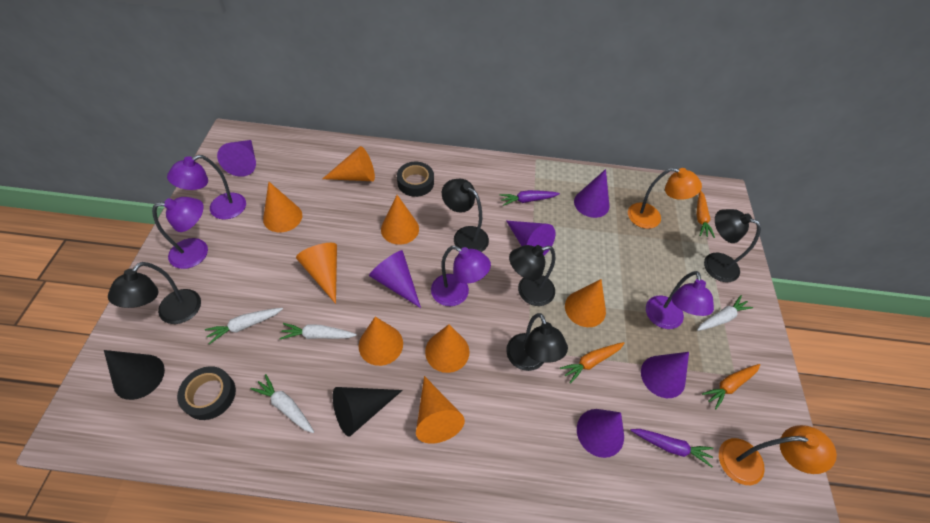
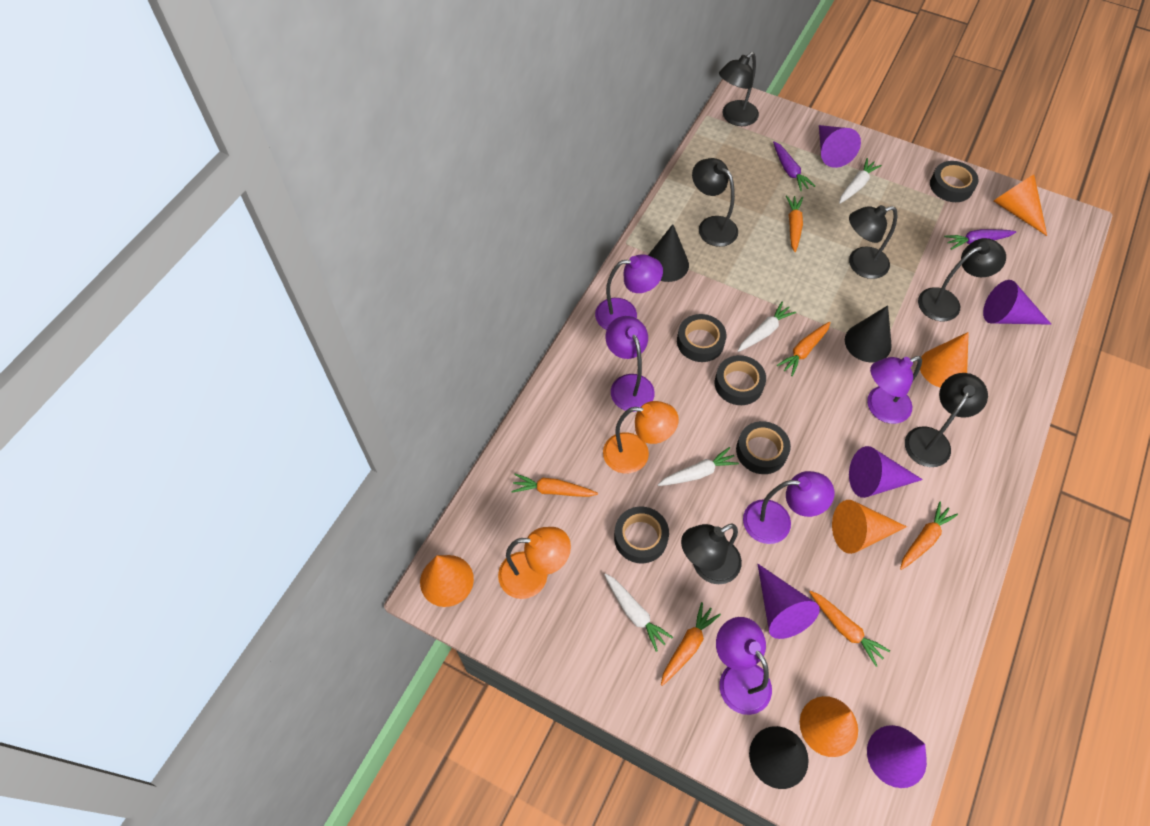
black cone: 2 -> 3
black lamp: 5 -> 6
black tape: 2 -> 5
orange carrot: 3 -> 6
orange cone: 8 -> 5
purple cone: 6 -> 5
purple lamp: 4 -> 5

